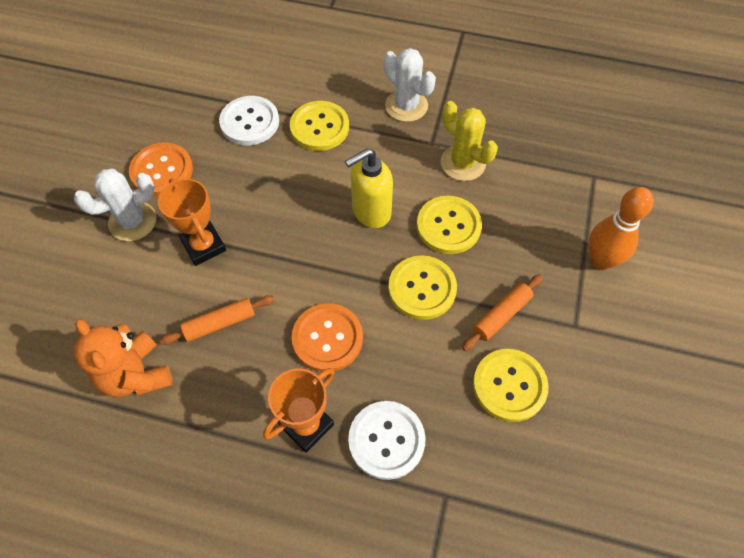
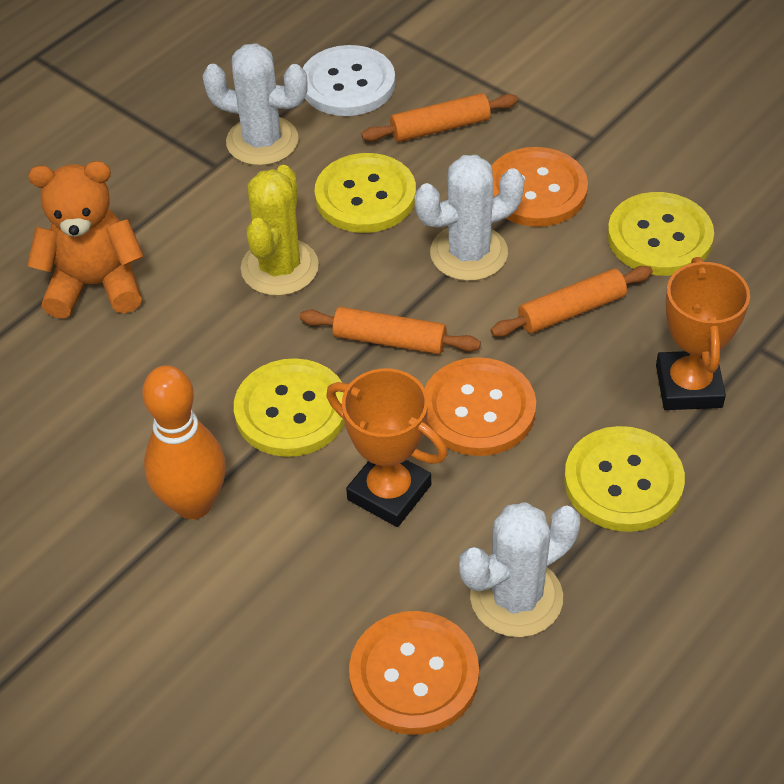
orange button: 2 -> 3
orange rolling pin: 2 -> 3
white button: 2 -> 1
white cactus: 2 -> 3
yellow soap dispenser: 1 -> 0

